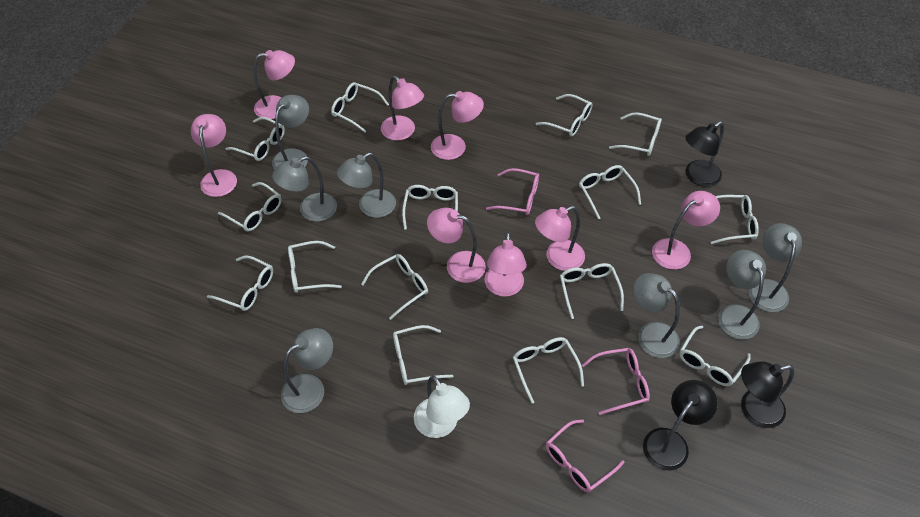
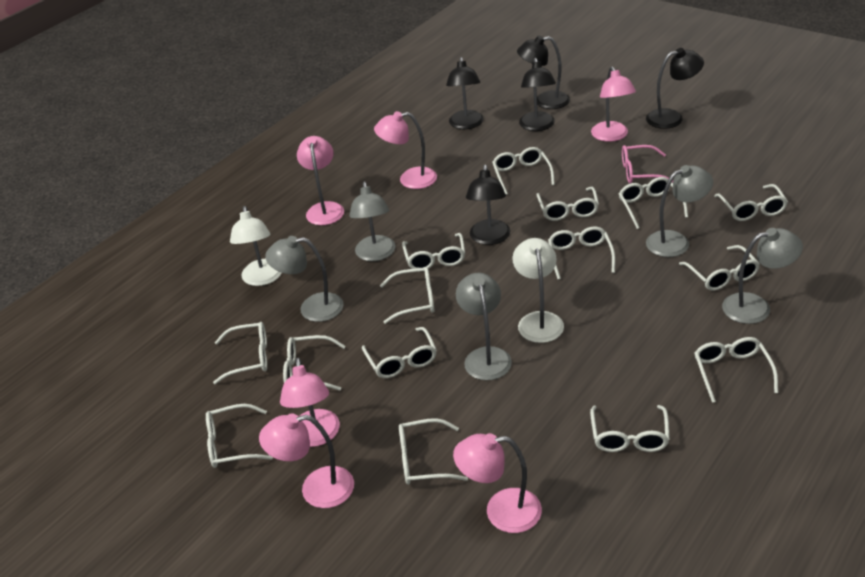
black lamp: 3 -> 5
grey lamp: 7 -> 5
pink glasses: 3 -> 1
pink lamp: 8 -> 6
white lamp: 1 -> 2

